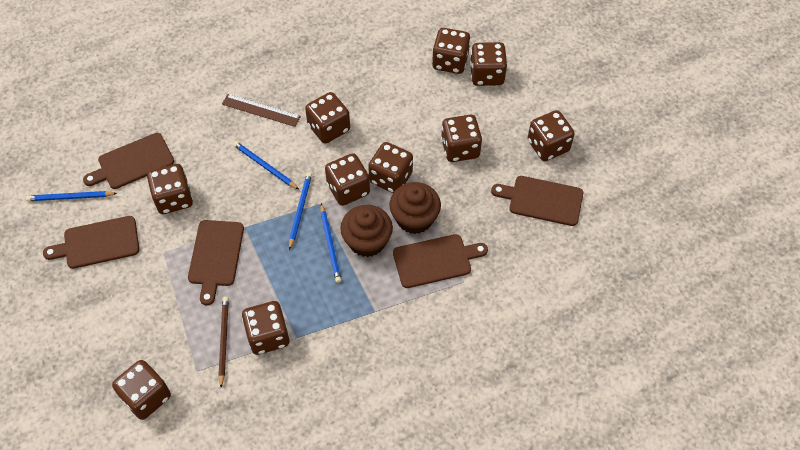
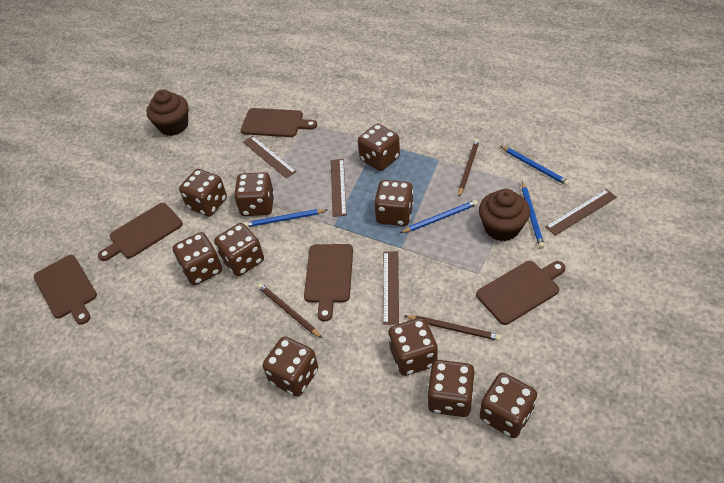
brown pencil: 1 -> 3
brown ruler: 1 -> 4

